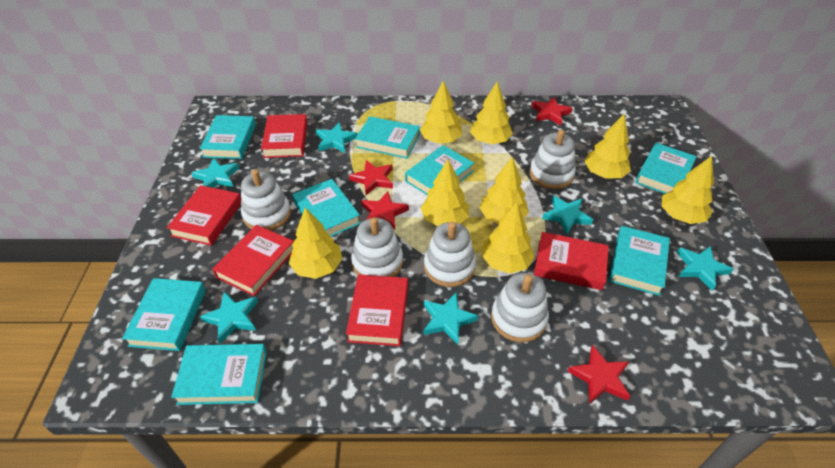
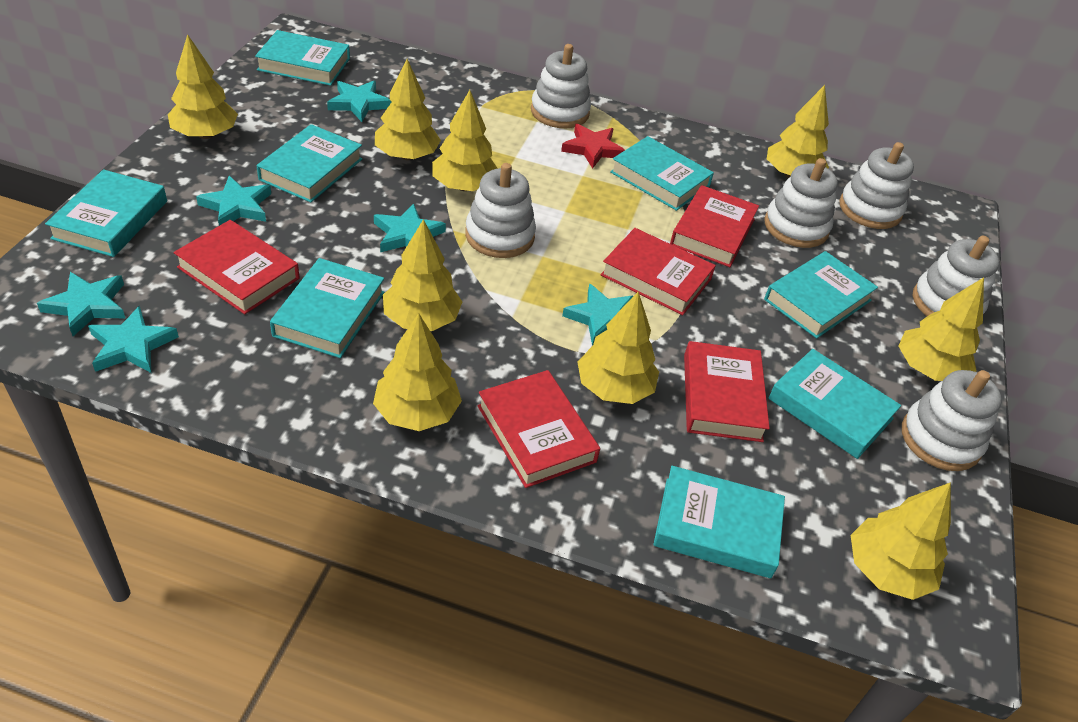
red star: 4 -> 1
white stacking toy: 5 -> 6
yellow tree: 8 -> 9

